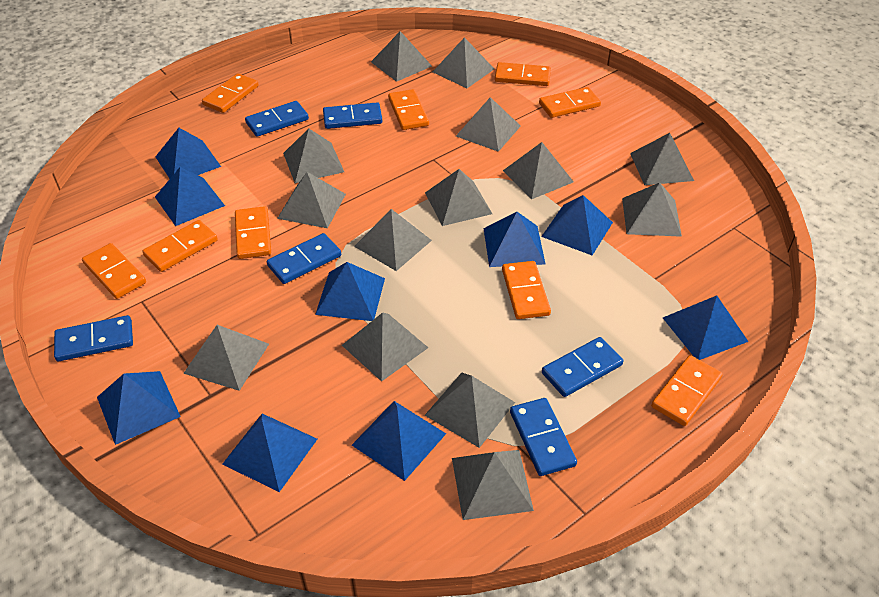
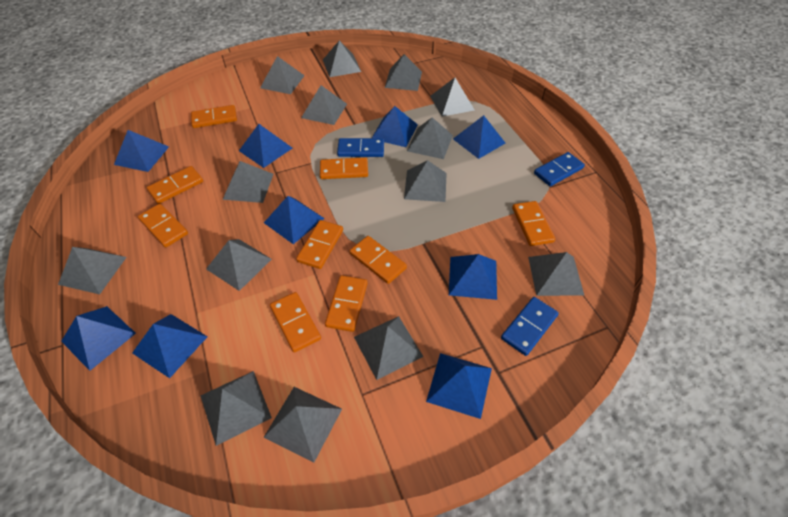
blue domino: 6 -> 3

